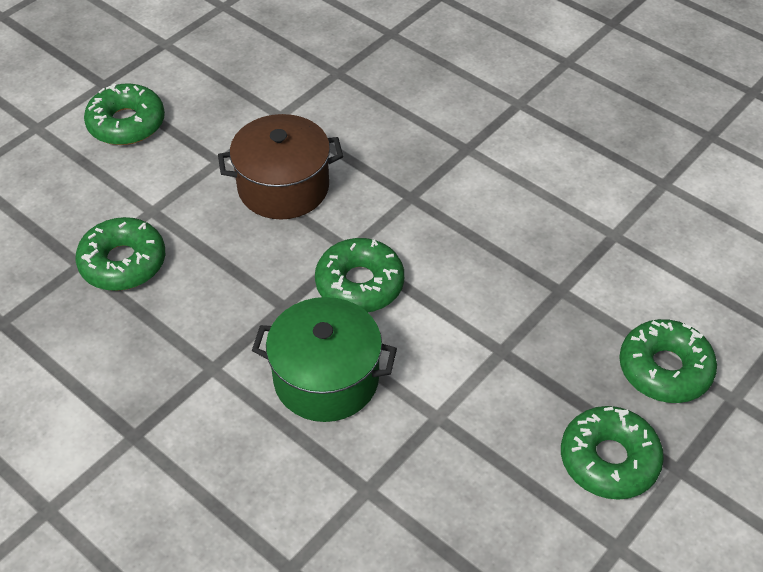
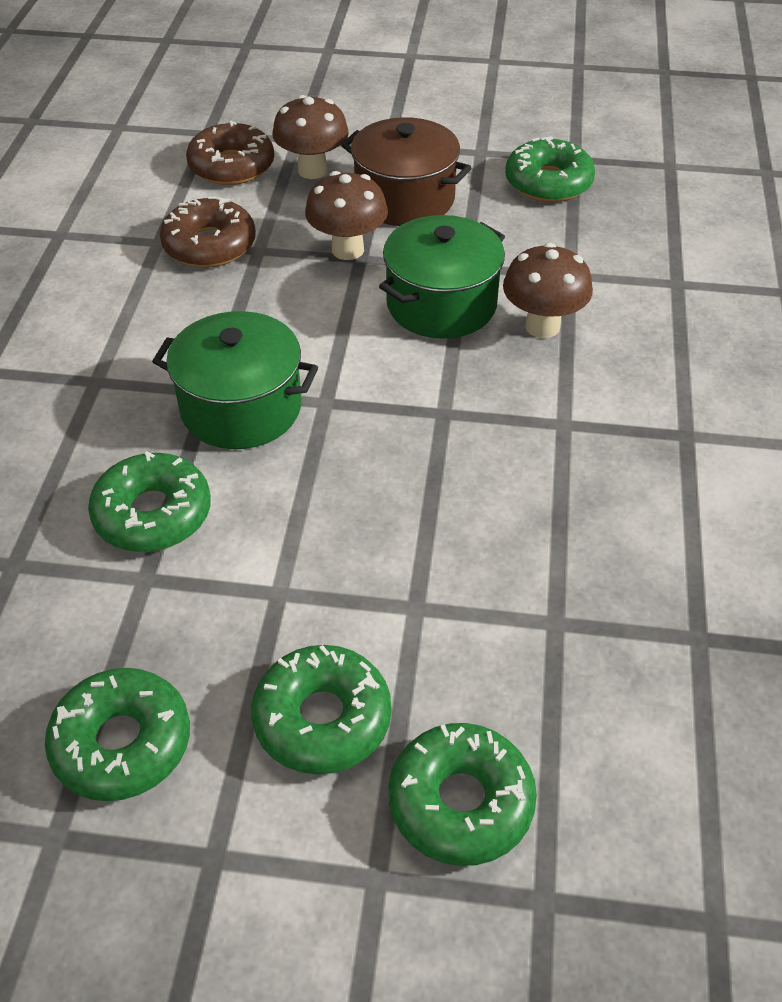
brown donut: 0 -> 2
brown mushroom: 0 -> 3
green pot: 1 -> 2

